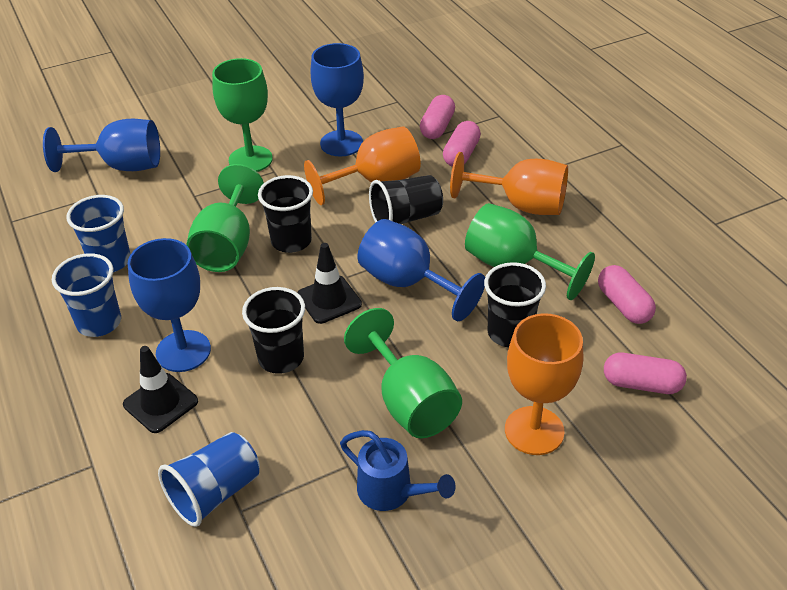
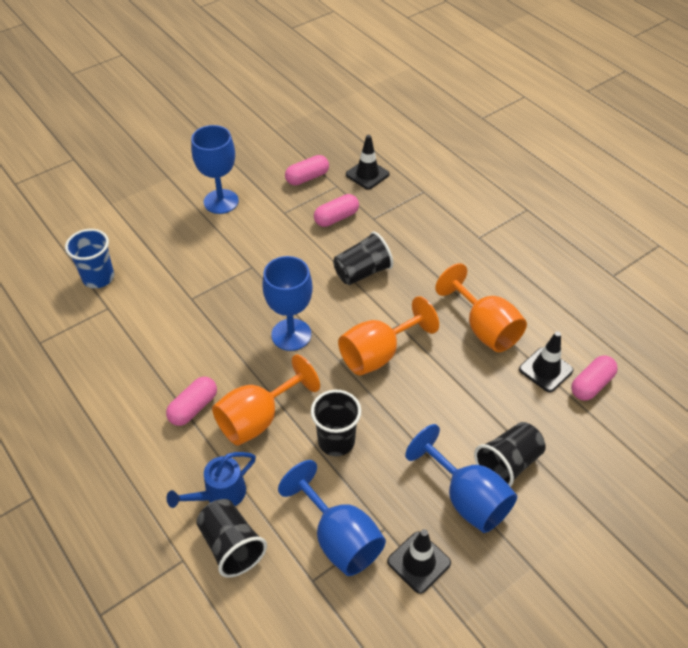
black traffic cone: 2 -> 3
blue cup: 3 -> 1
green goblet: 4 -> 0

